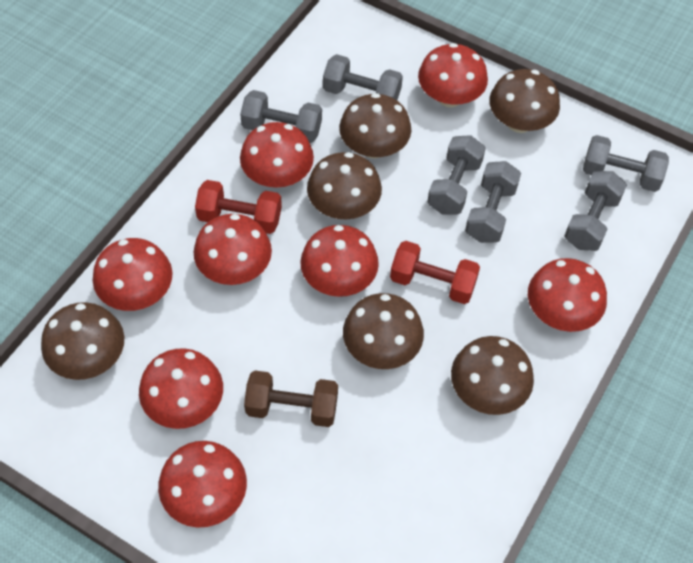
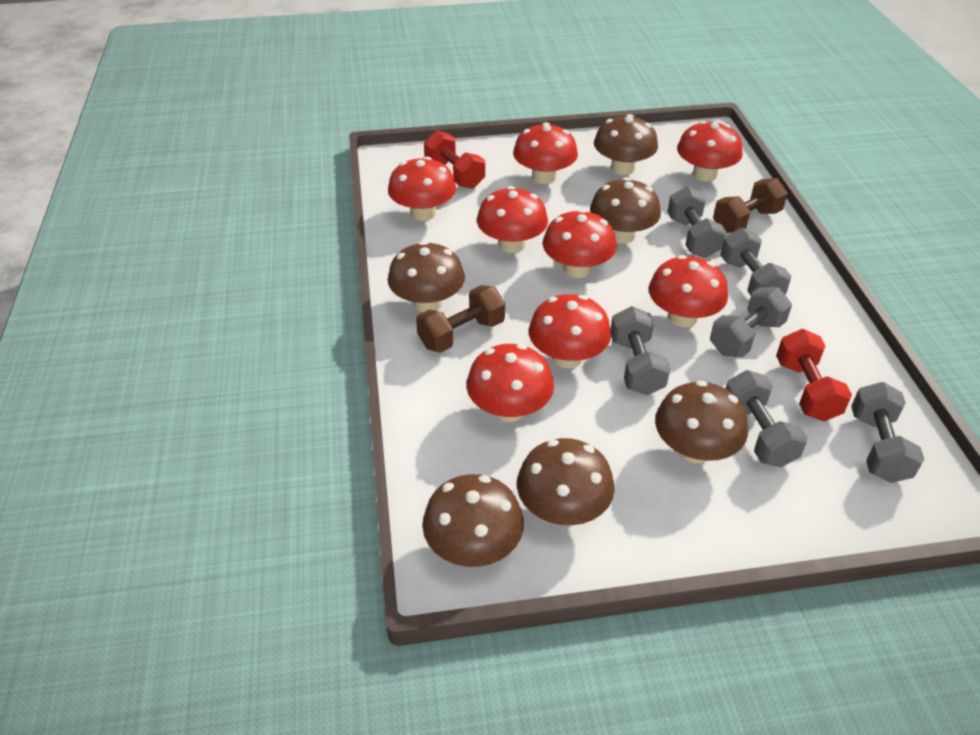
brown dumbbell: 1 -> 2

